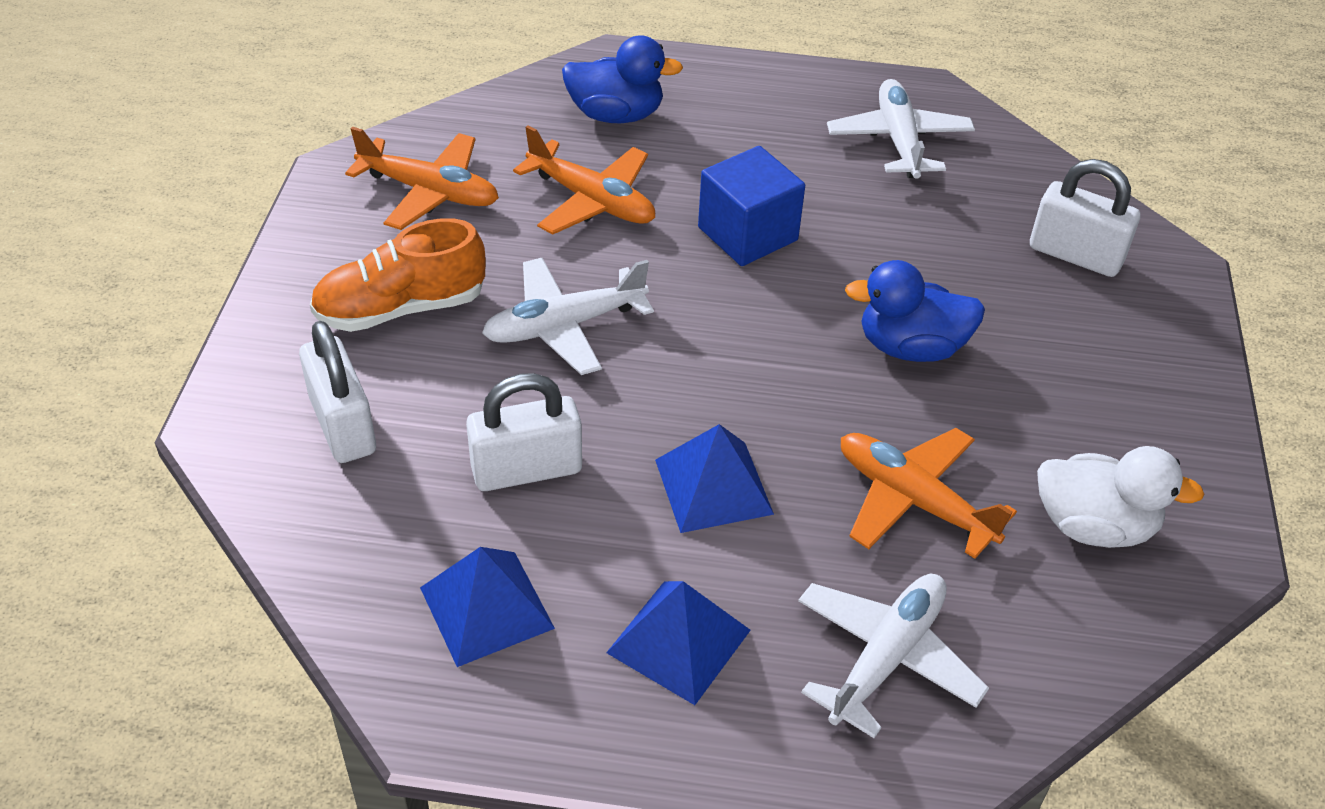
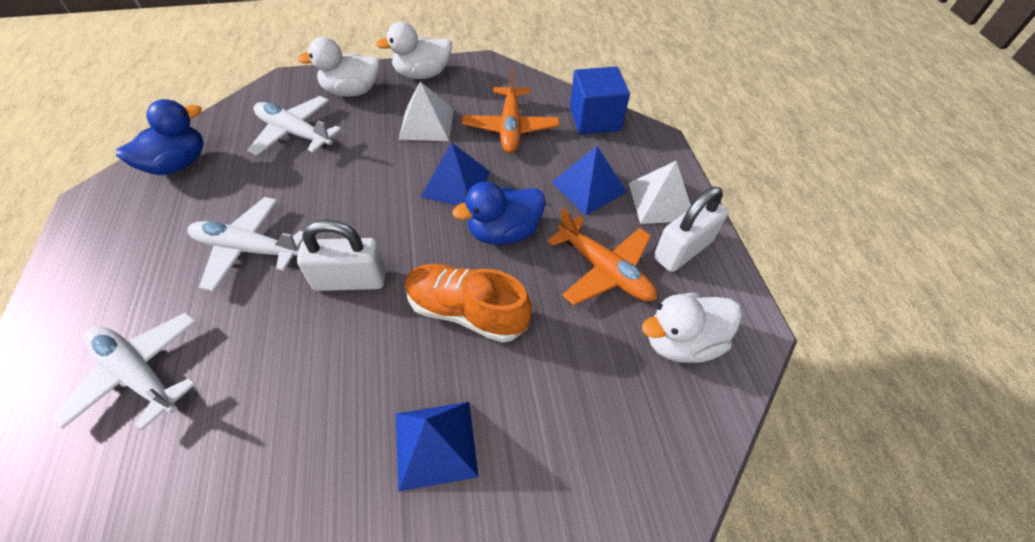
orange plane: 3 -> 2
white duck: 1 -> 3
white padlock: 3 -> 2
white pyramid: 0 -> 2

